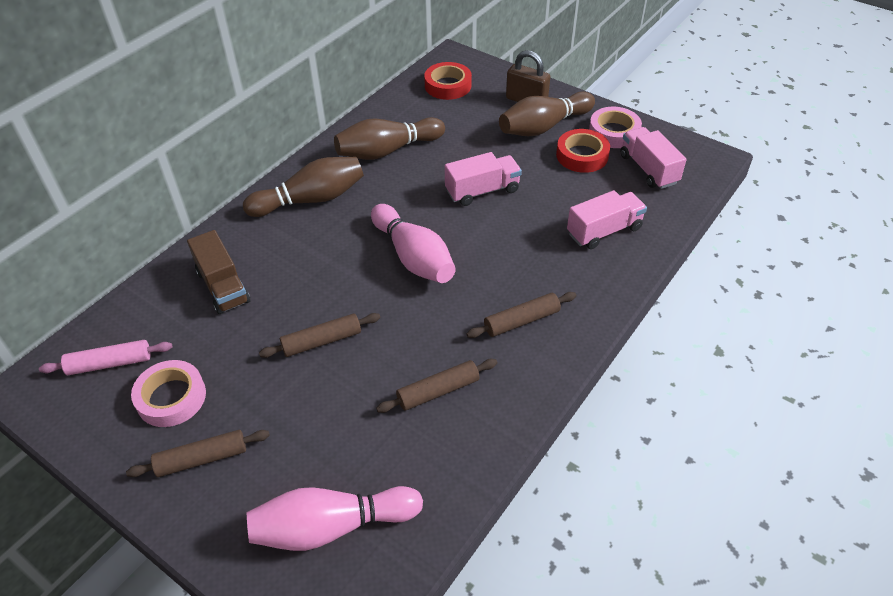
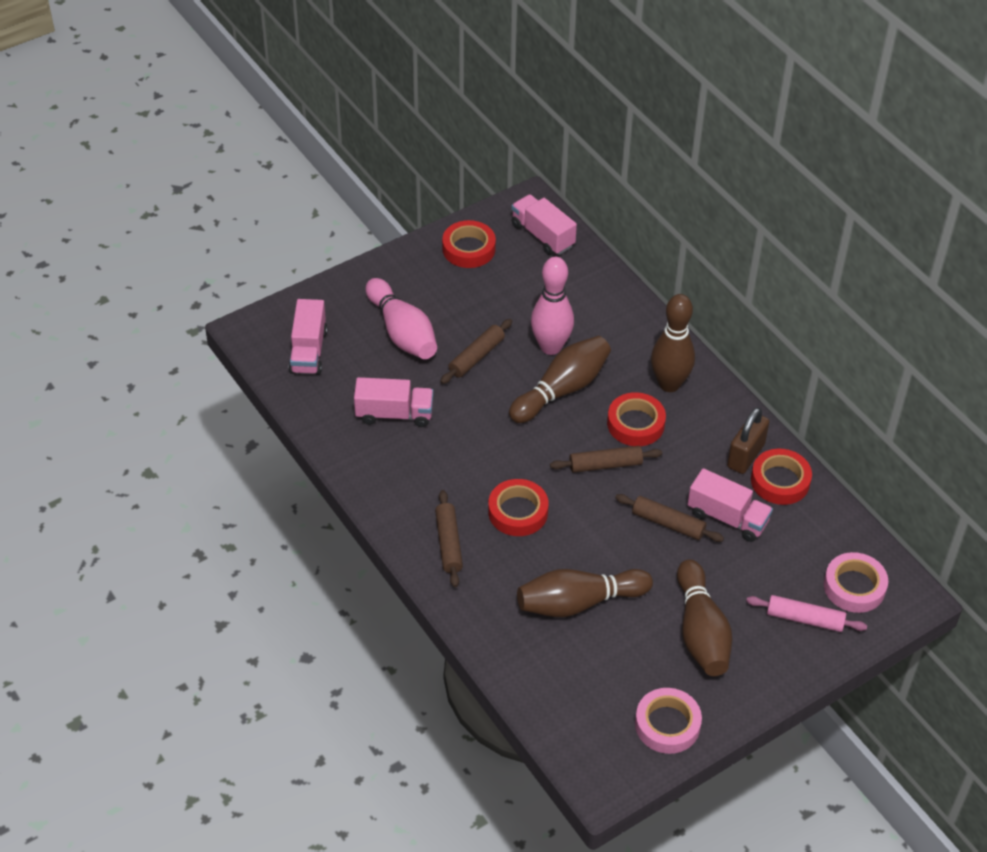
brown bowling pin: 3 -> 4
brown truck: 1 -> 0
pink truck: 3 -> 4
red tape: 2 -> 4

